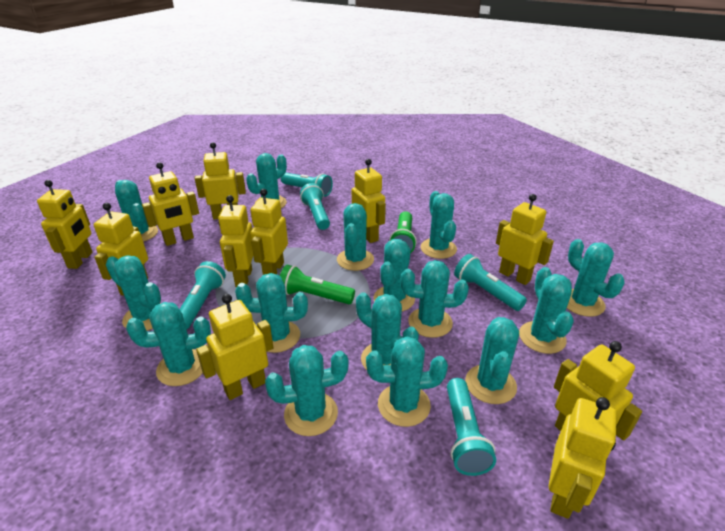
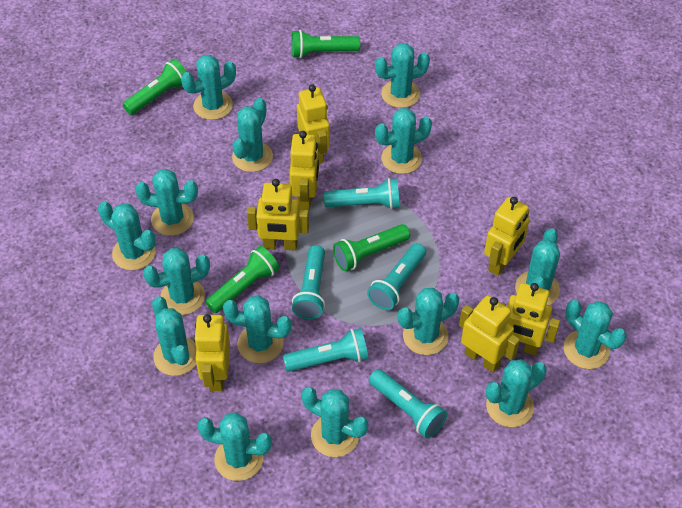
green flashlight: 2 -> 4
yellow robot: 11 -> 7

